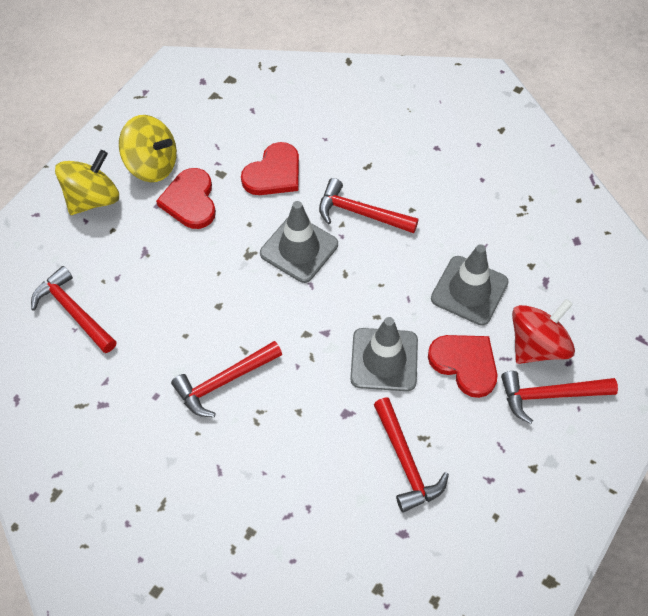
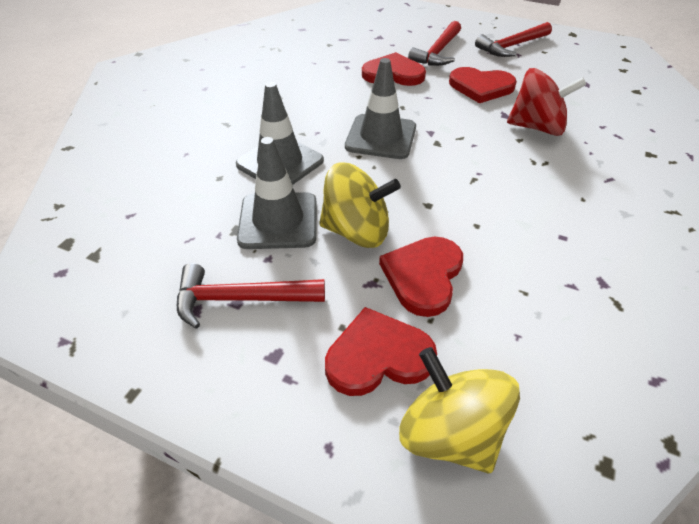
red hammer: 5 -> 3
red heart: 3 -> 4

